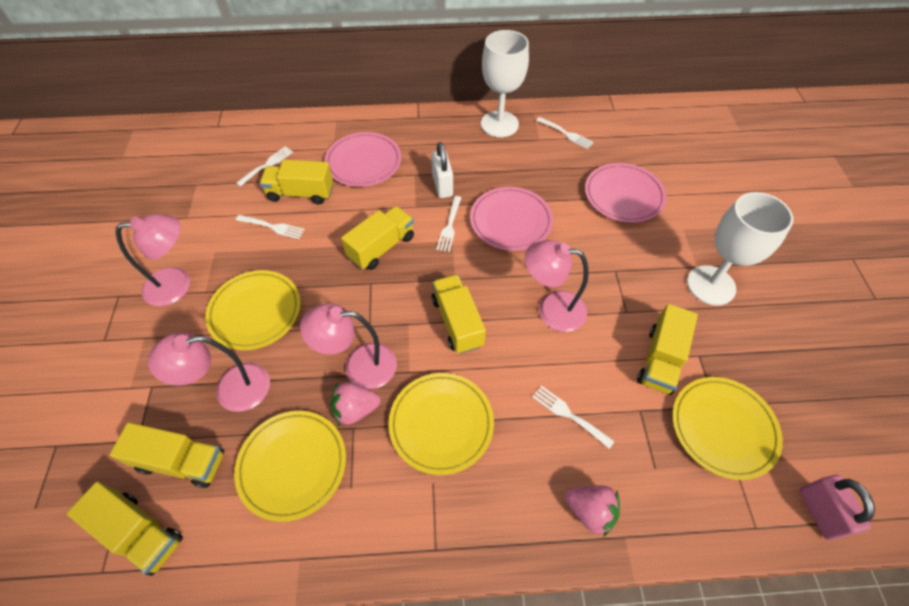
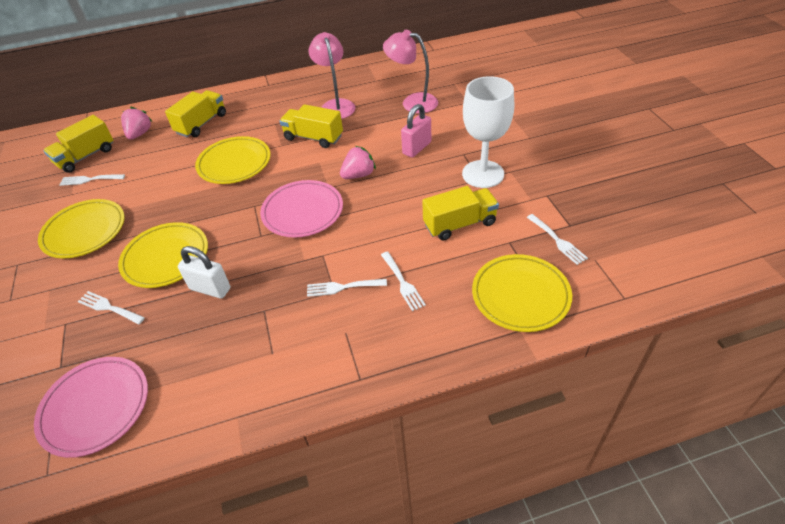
pink lamp: 4 -> 2
pink plate: 3 -> 2
white goblet: 2 -> 1
yellow truck: 6 -> 4

